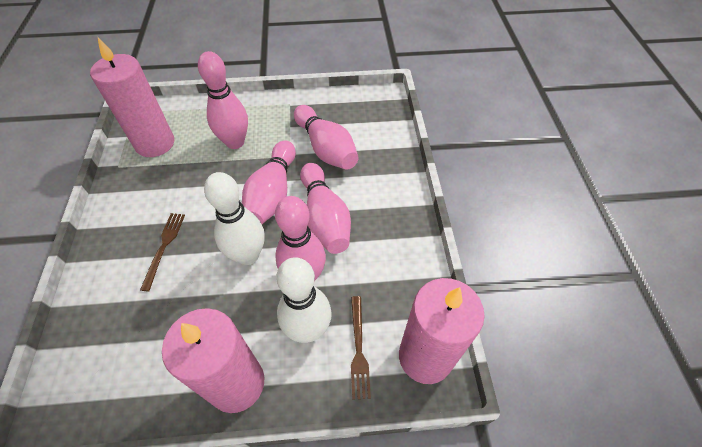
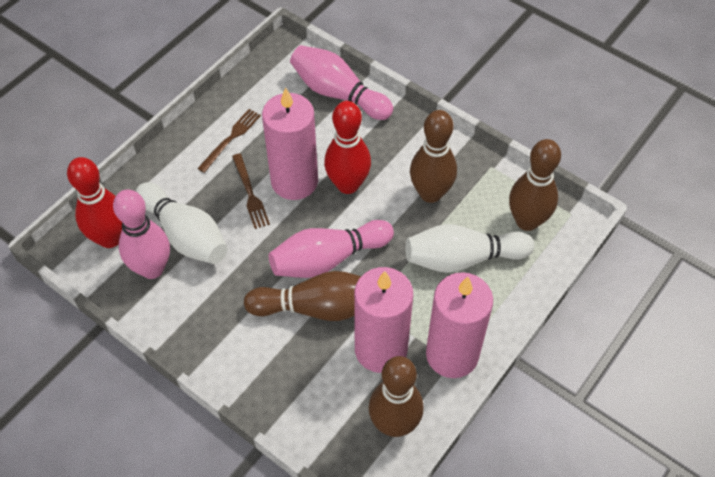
brown bowling pin: 0 -> 4
pink bowling pin: 5 -> 3
red bowling pin: 0 -> 2

